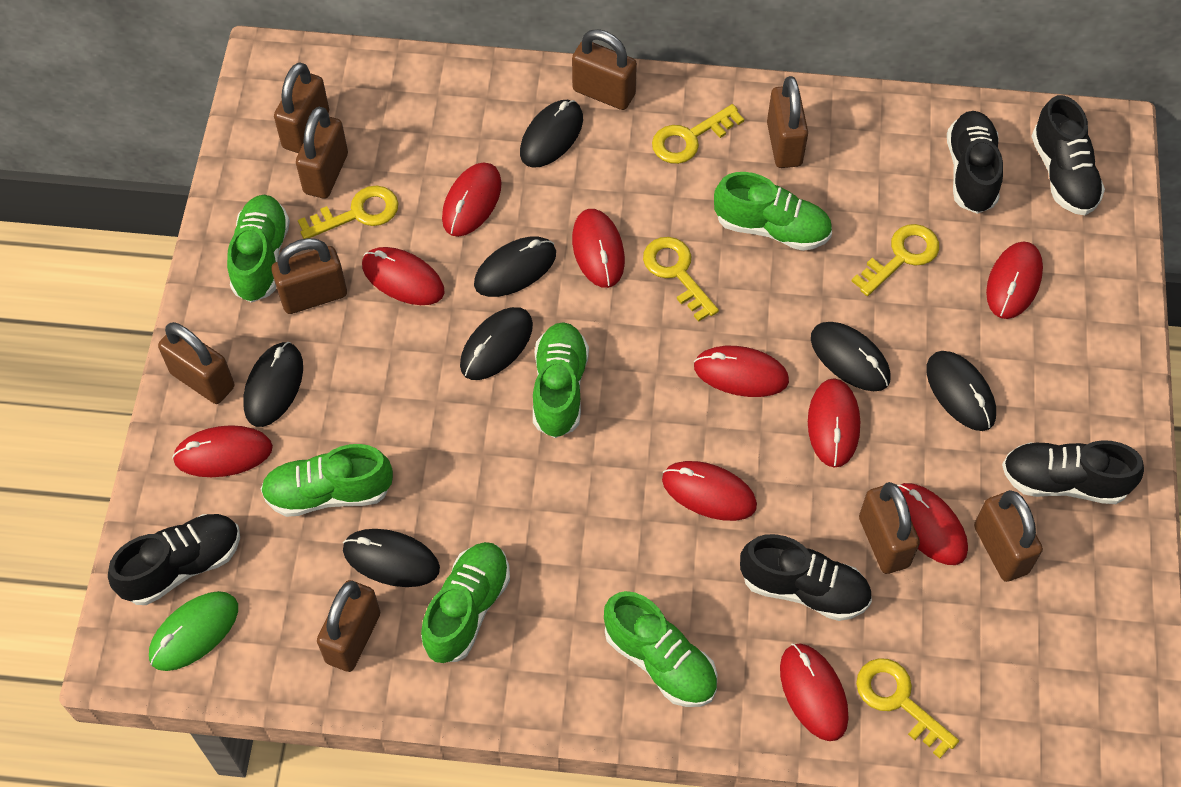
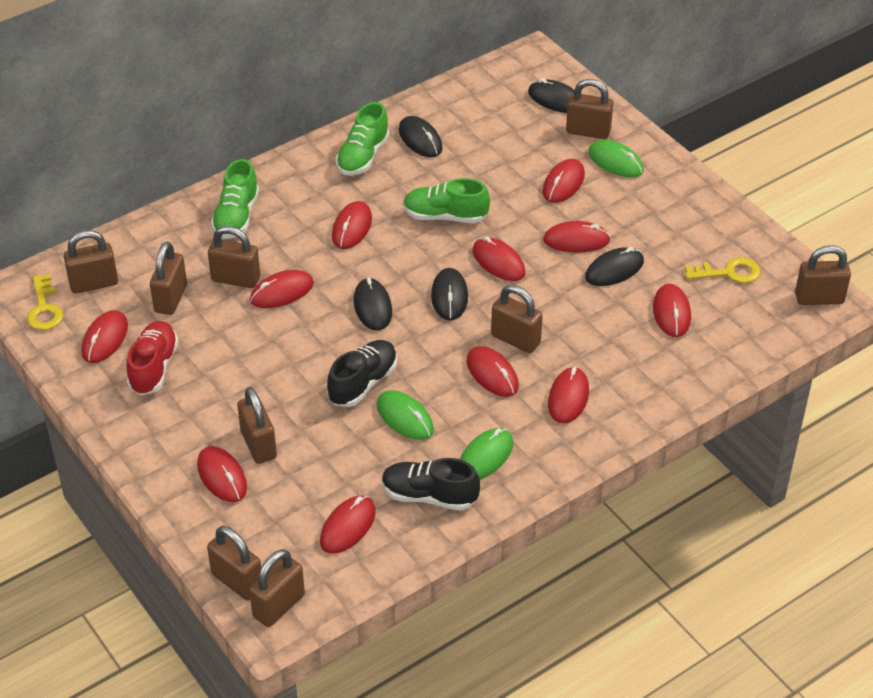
black mouse: 7 -> 5
black shoe: 5 -> 2
green mouse: 1 -> 3
green shoe: 6 -> 3
red mouse: 10 -> 11
red shoe: 0 -> 1
yellow key: 5 -> 2

